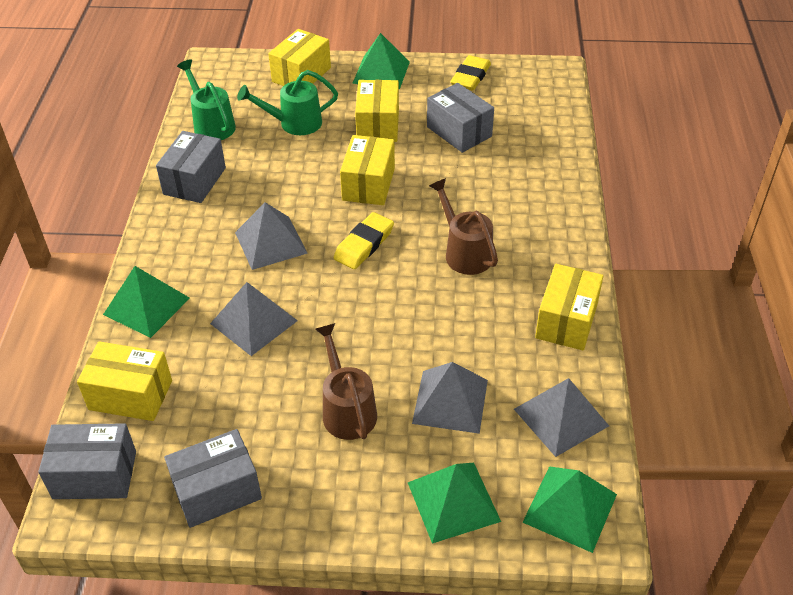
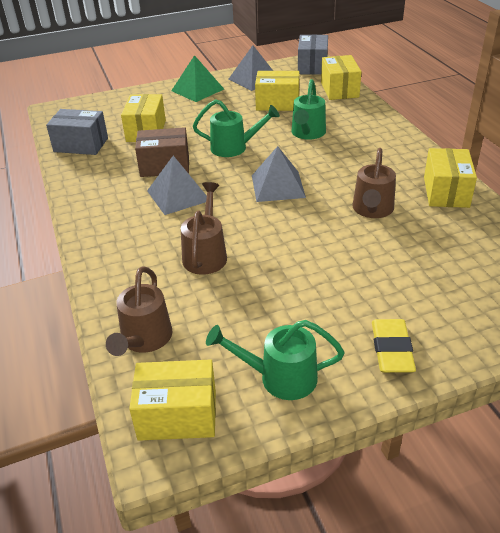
brown box: 0 -> 1
brown watering can: 2 -> 3
green pyramid: 4 -> 1
green watering can: 2 -> 3
grey box: 4 -> 2
grey pyramid: 4 -> 3
yellow eraser: 2 -> 1

